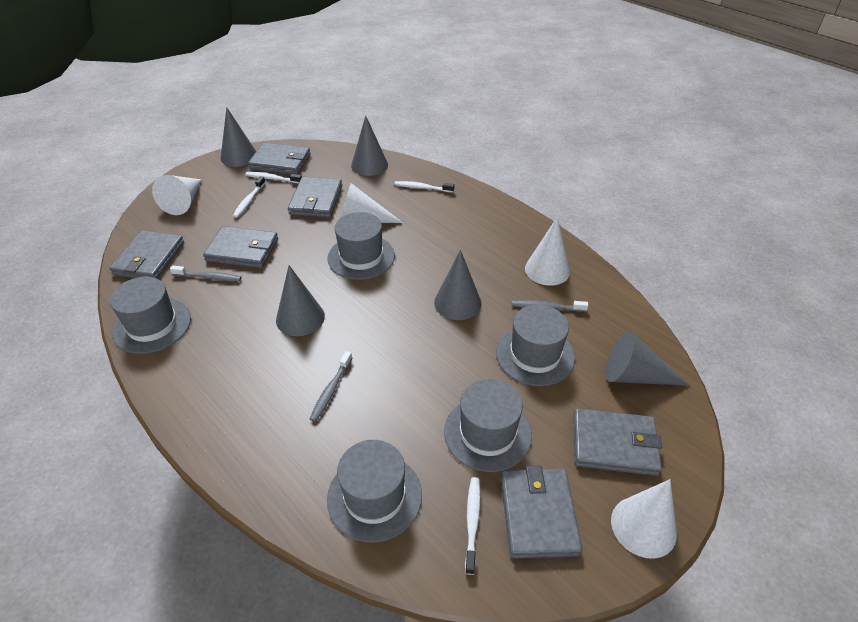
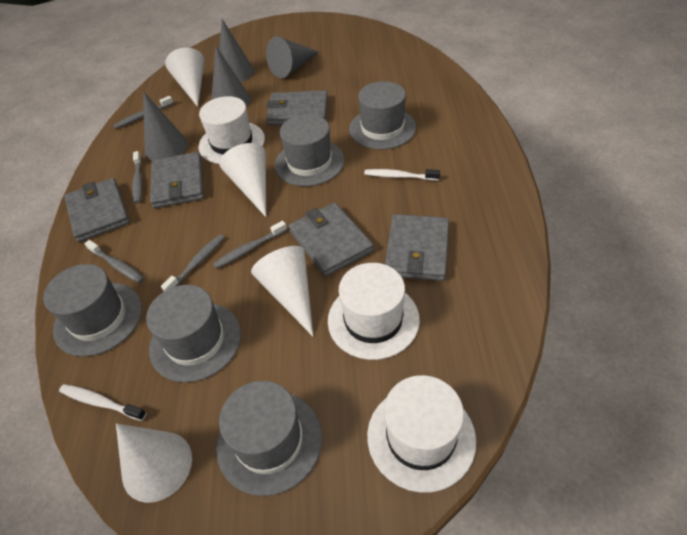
grey cone: 5 -> 4
grey toothbrush: 3 -> 5
grey wallet: 6 -> 5
white hat: 0 -> 3
white toothbrush: 4 -> 2

